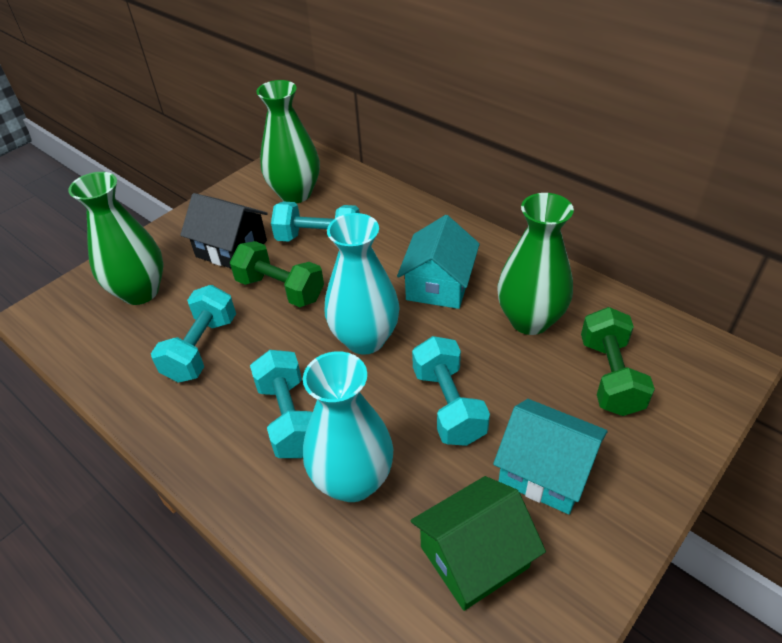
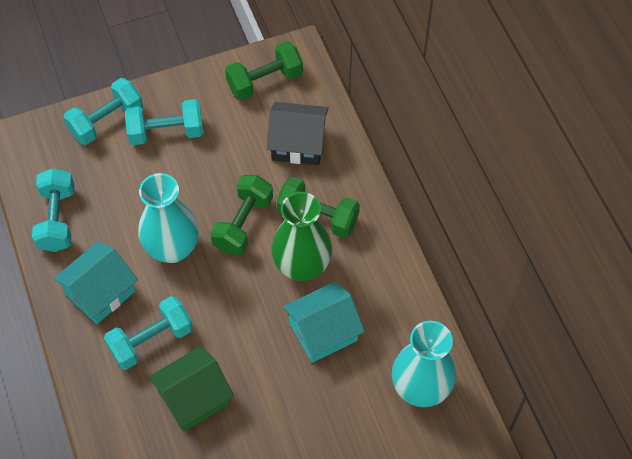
green dumbbell: 2 -> 3
green vase: 3 -> 1

